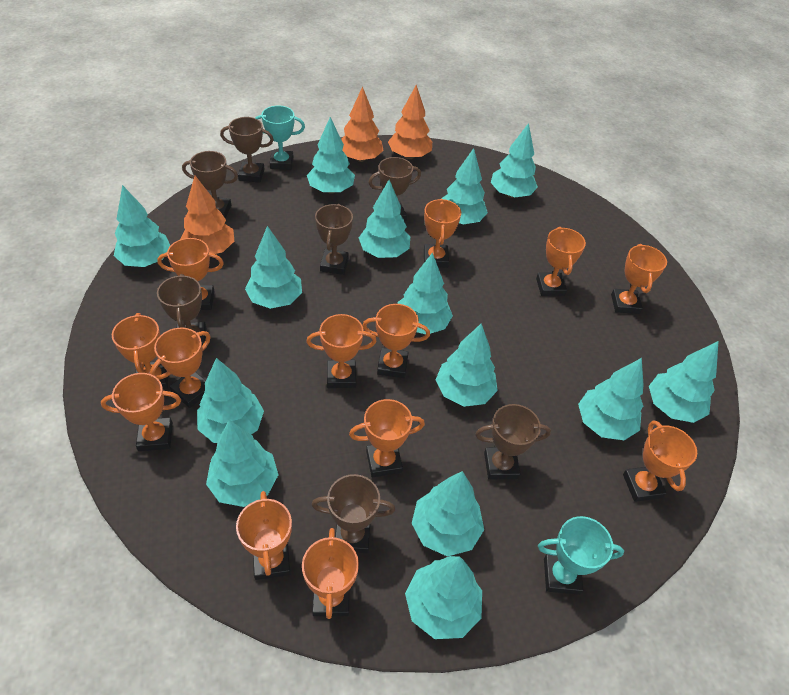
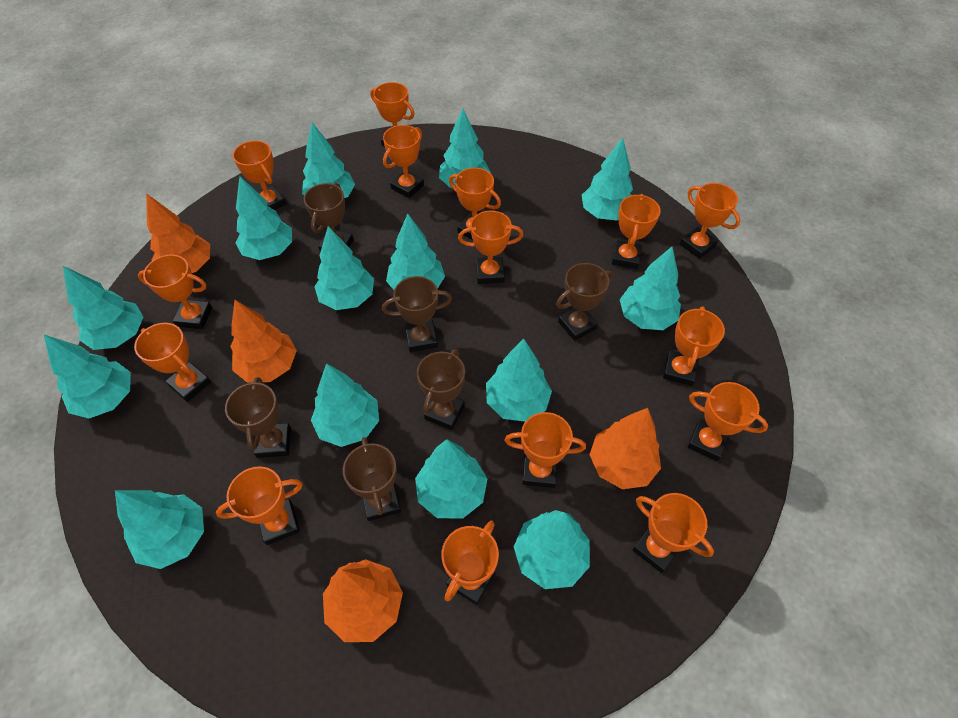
brown trophy: 7 -> 6
orange tree: 3 -> 4
orange trophy: 13 -> 15
turquoise trophy: 2 -> 0

